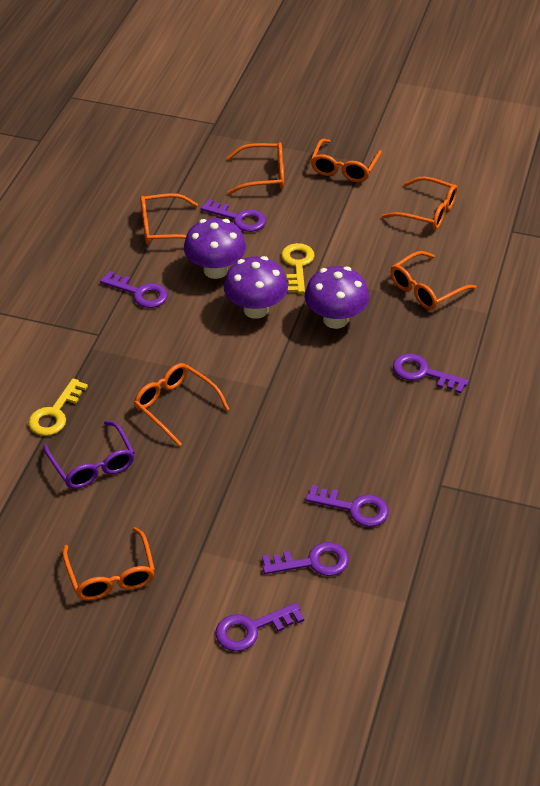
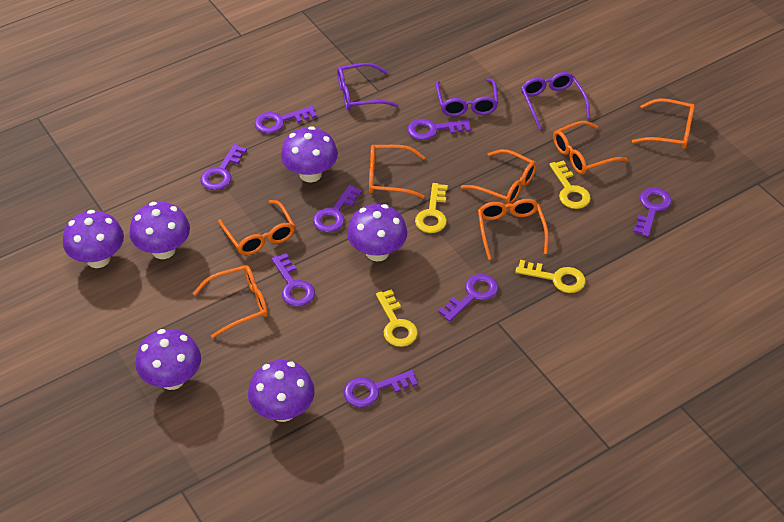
purple glasses: 1 -> 3
purple key: 6 -> 8
purple mushroom: 3 -> 6
yellow key: 2 -> 4

